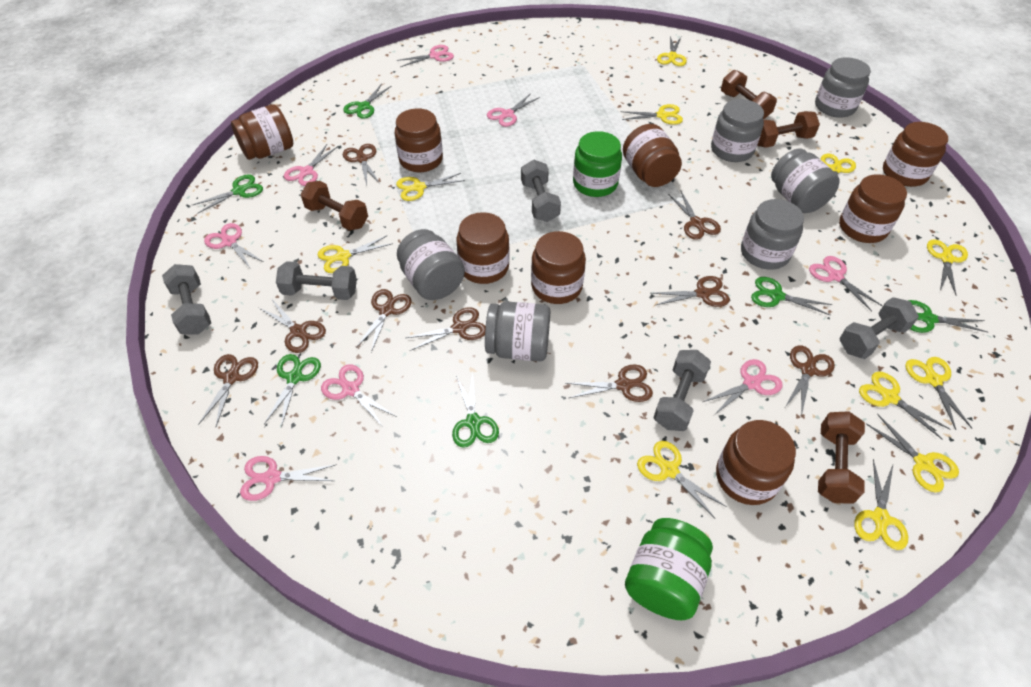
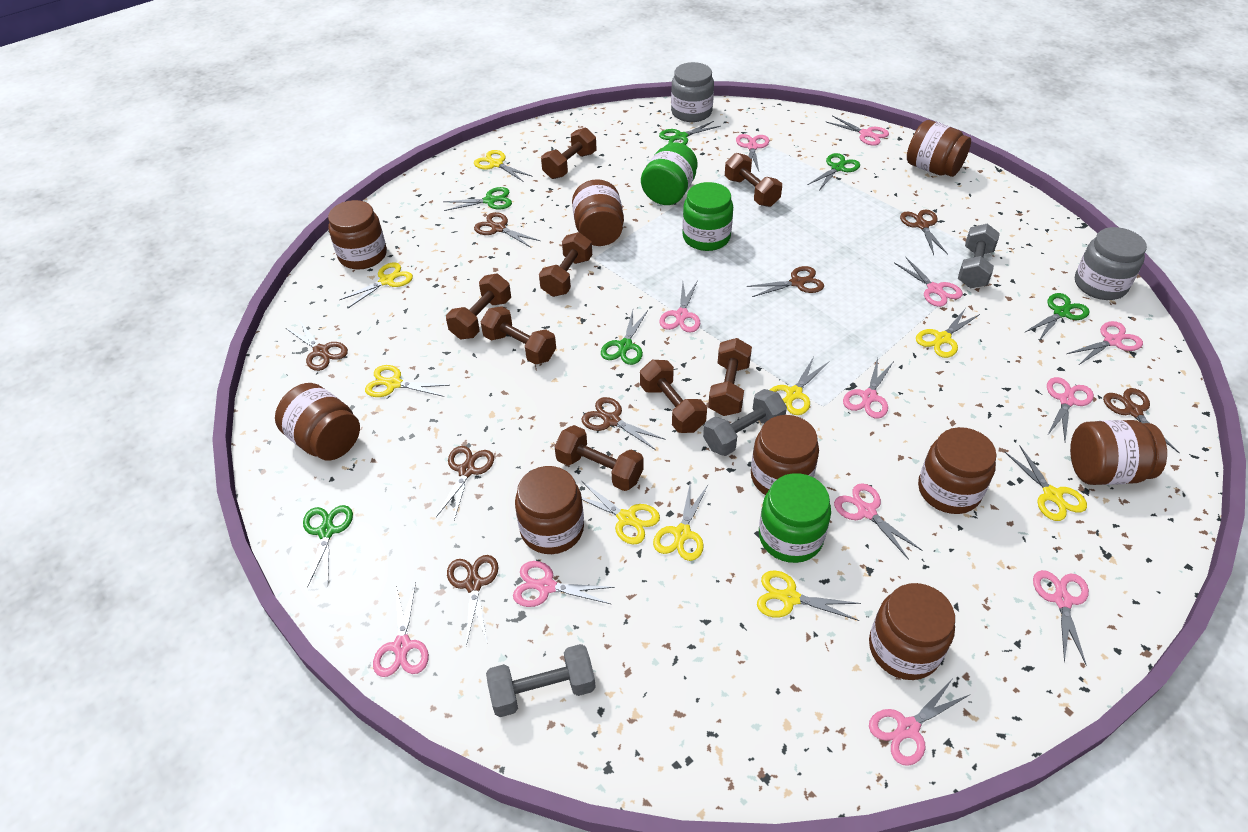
brown dumbbell: 4 -> 8
brown jar: 8 -> 9
brown scissors: 9 -> 8
green jar: 2 -> 3
grey dumbbell: 5 -> 3
grey jar: 6 -> 2
pink scissors: 8 -> 12
yellow scissors: 11 -> 9

